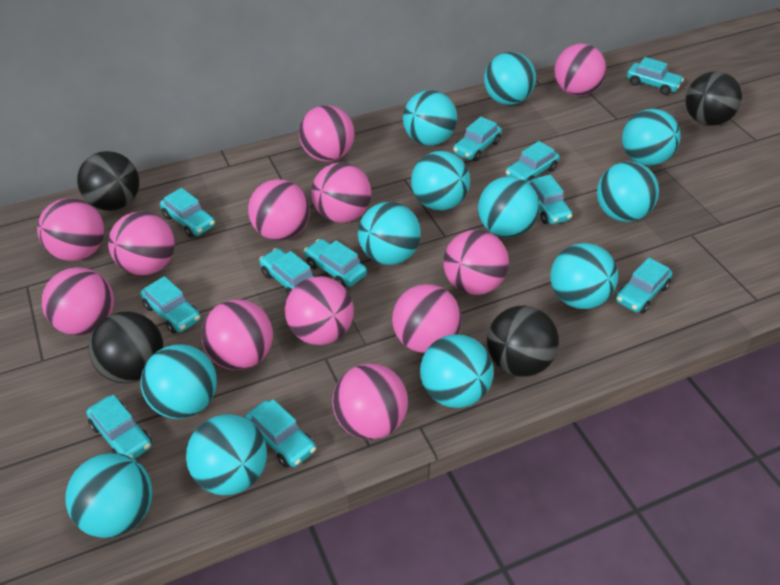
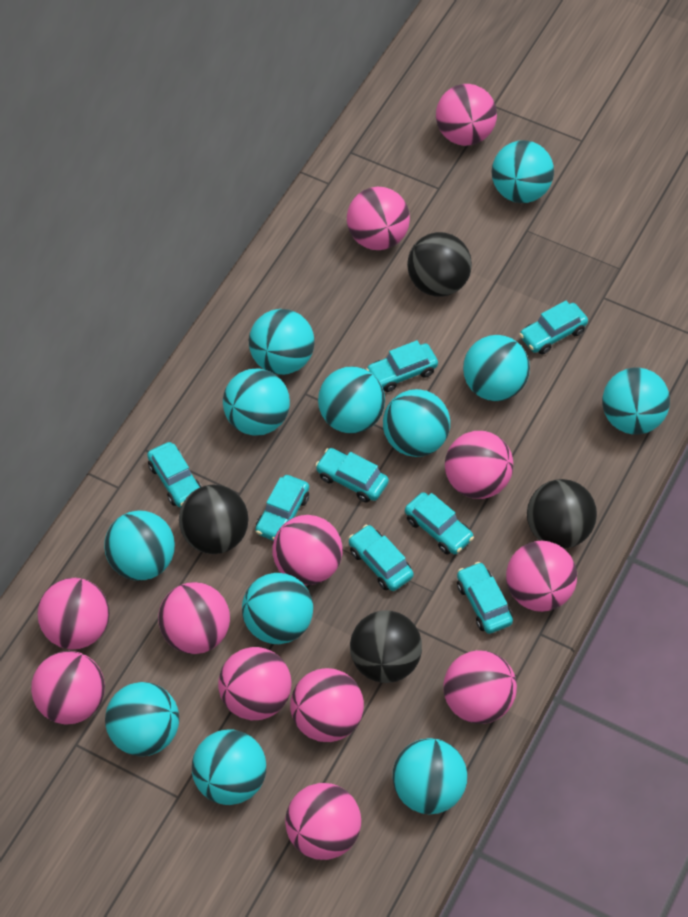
turquoise car: 11 -> 8

